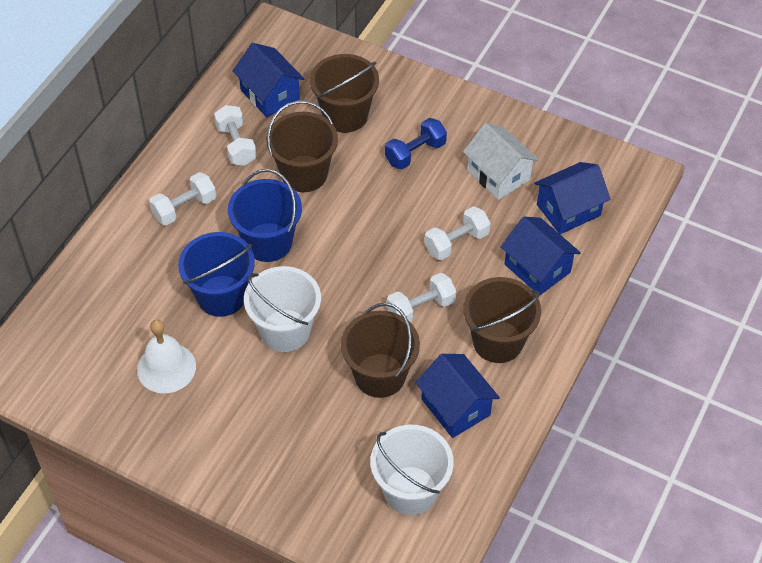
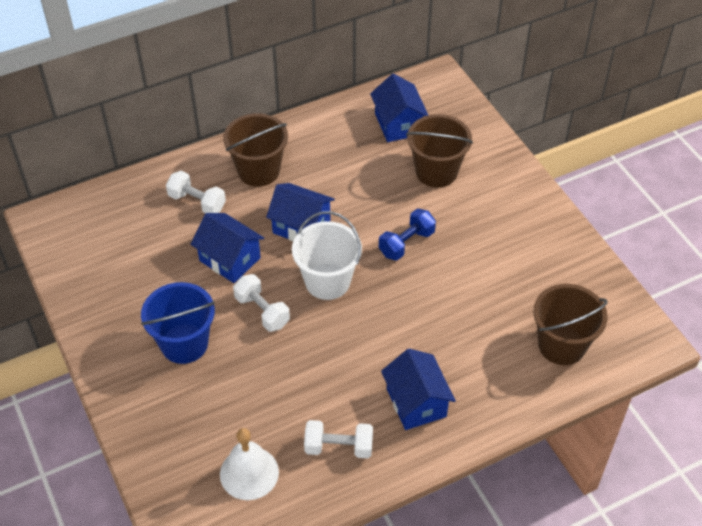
blue bucket: 2 -> 1
brown bucket: 4 -> 3
white bucket: 2 -> 1
white dumbbell: 4 -> 3
white house: 1 -> 0

